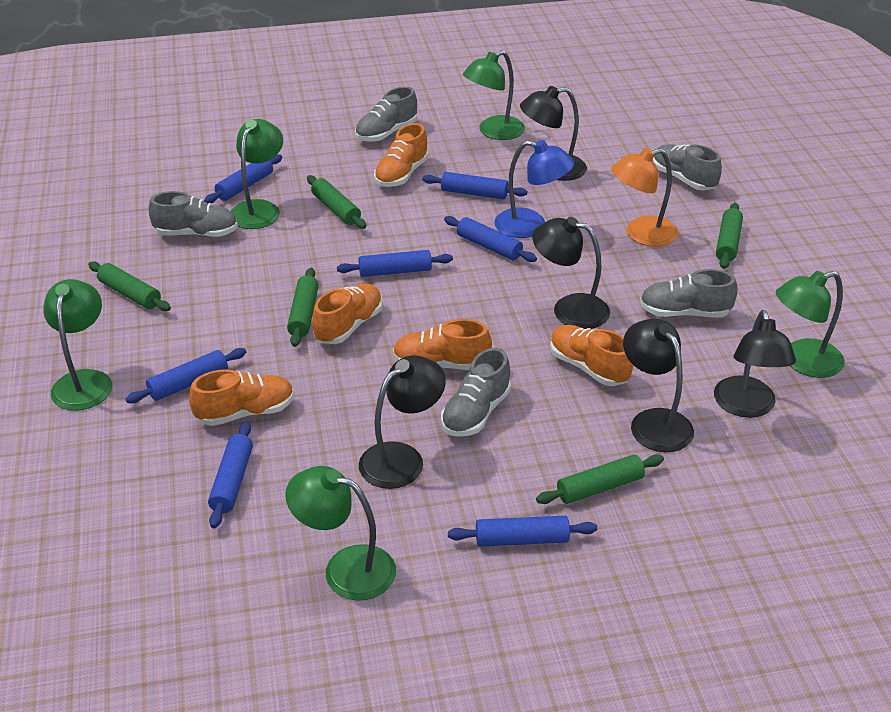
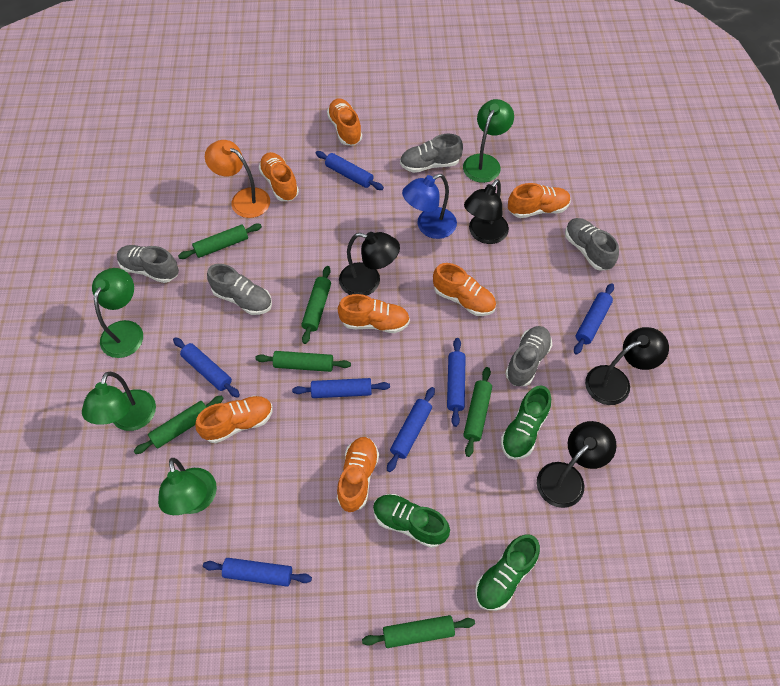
black lamp: 5 -> 4
green lamp: 5 -> 4
green rolling pin: 5 -> 6
green shoe: 0 -> 3
orange shoe: 5 -> 7

